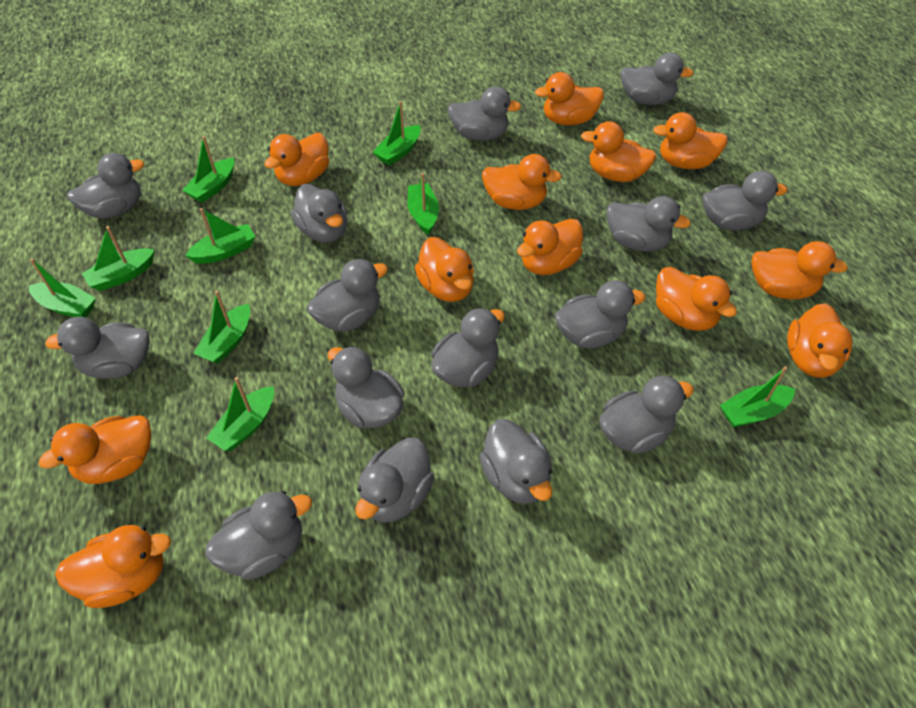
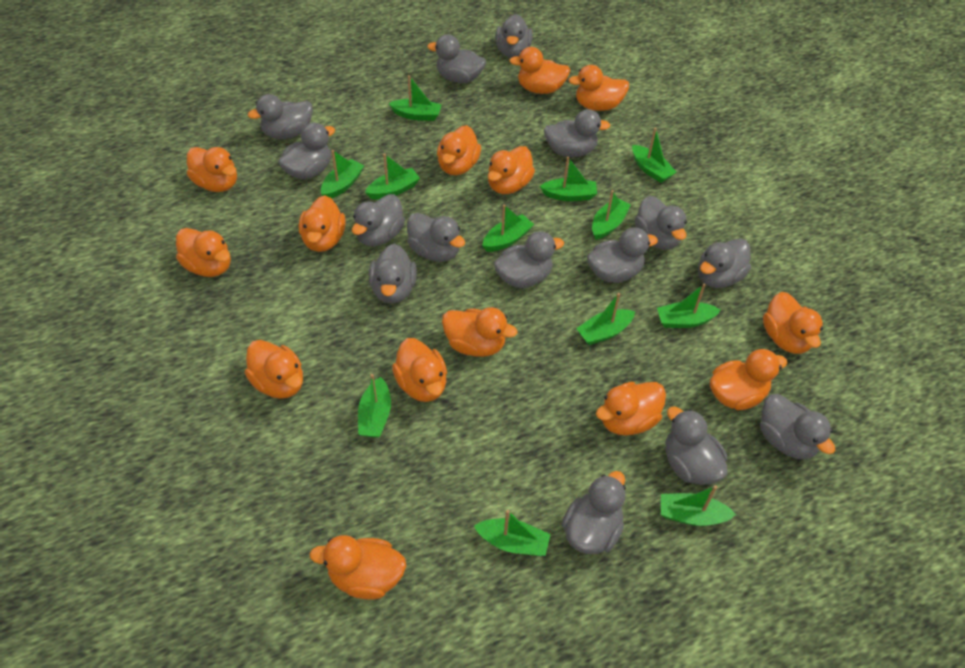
green boat: 9 -> 12
orange duck: 12 -> 14

